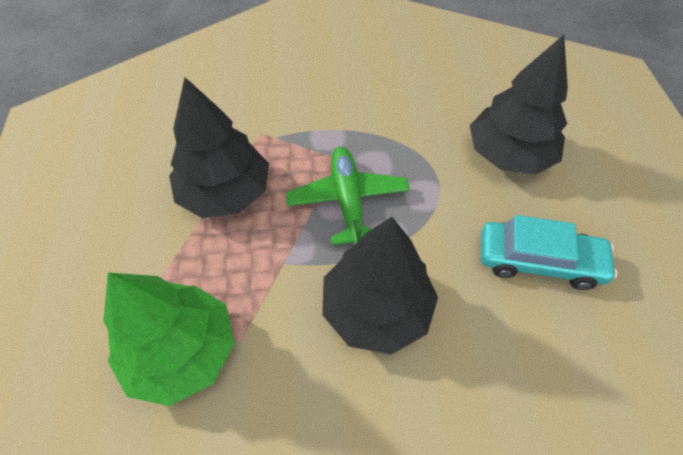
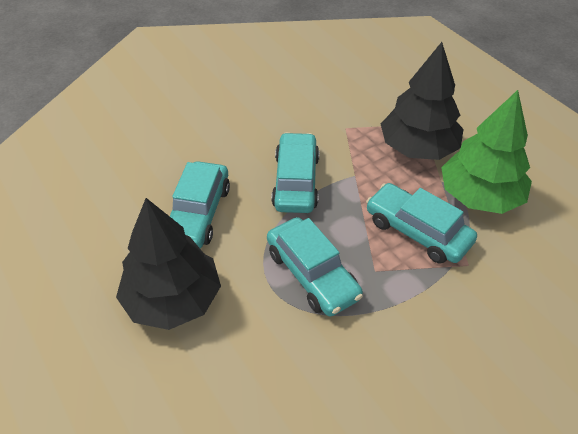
black tree: 3 -> 2
green plane: 1 -> 0
turquoise car: 1 -> 4

